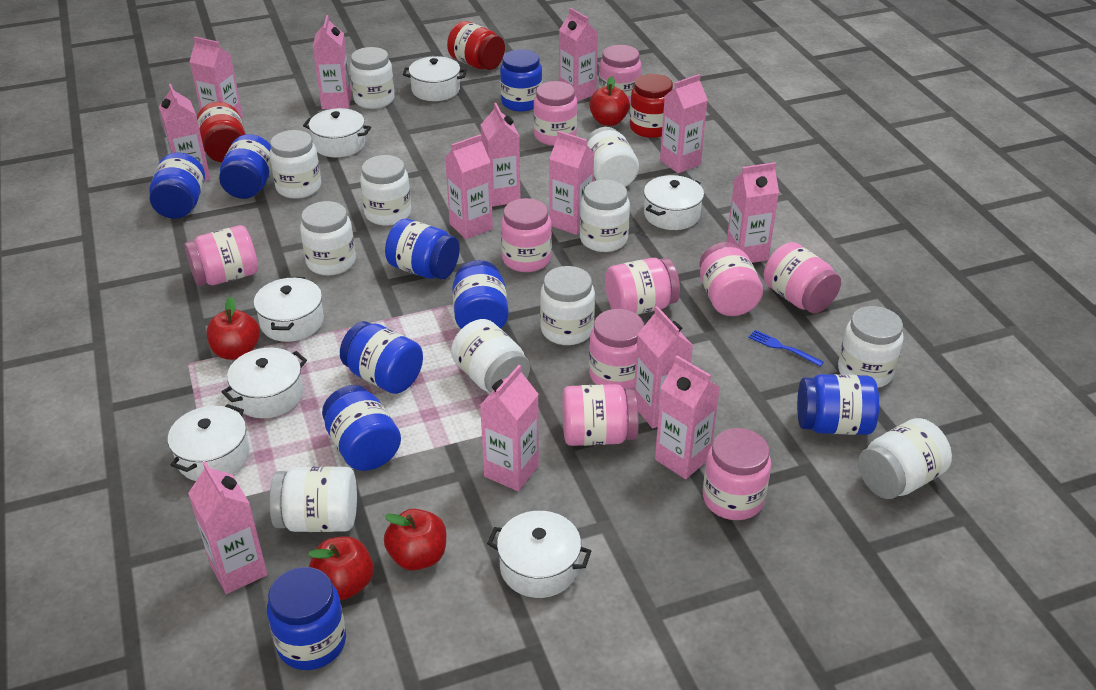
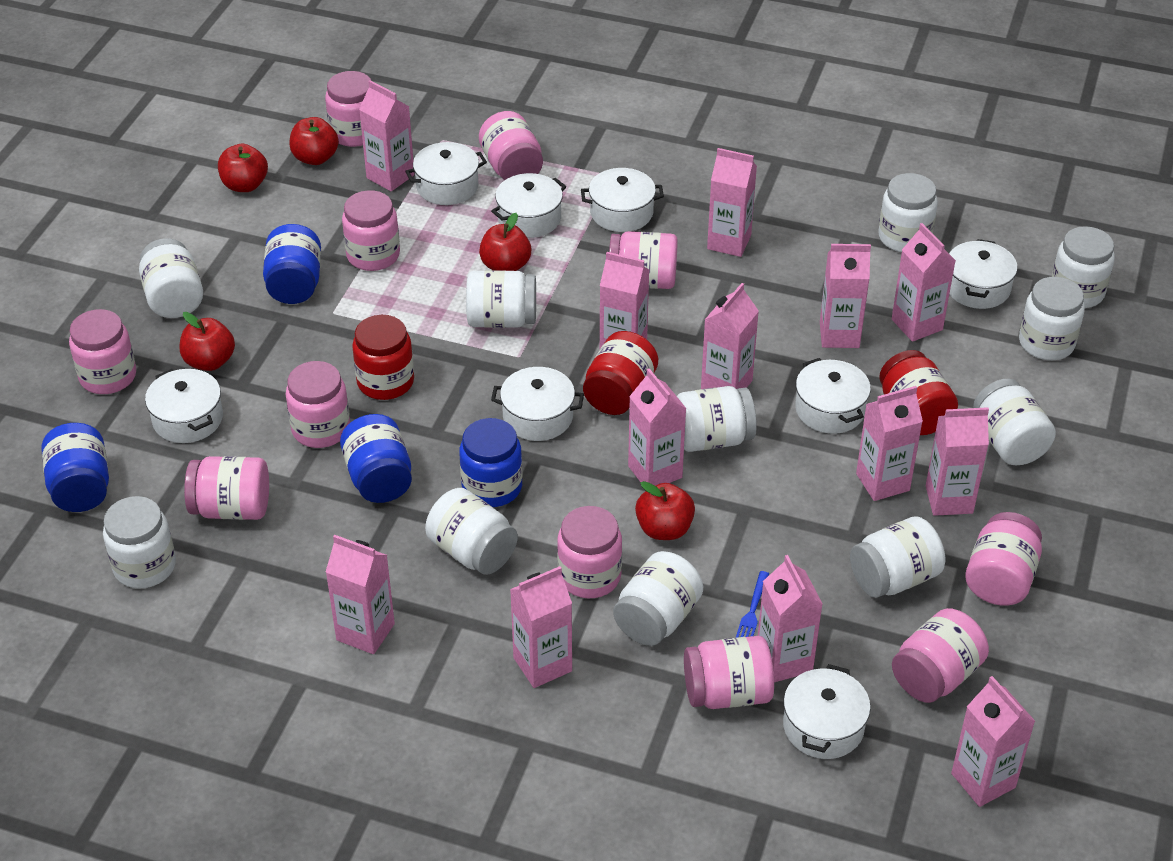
blue jar: 9 -> 4
pink jar: 10 -> 11
red apple: 4 -> 5
white pot: 7 -> 8

